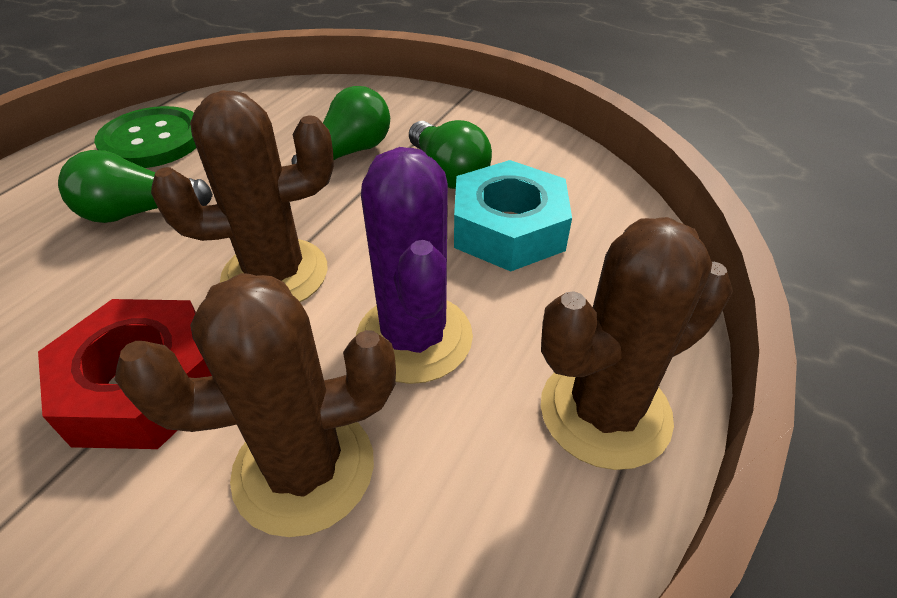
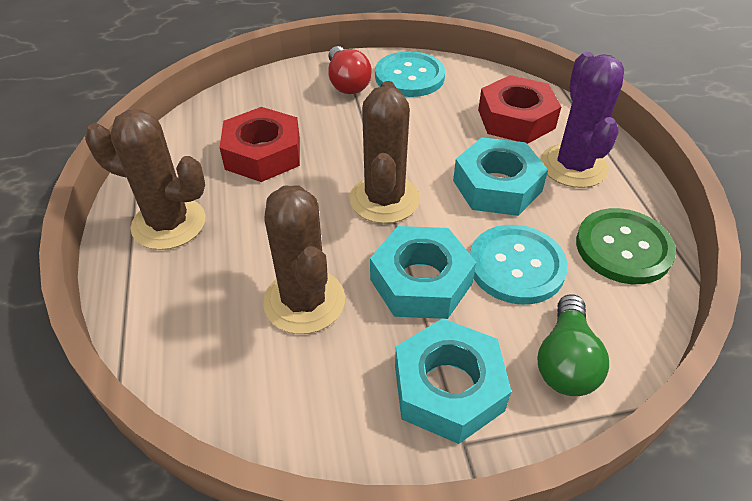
green light bulb: 3 -> 1
red light bulb: 0 -> 1
red nut: 1 -> 2
turquoise button: 0 -> 2
turquoise nut: 1 -> 3

